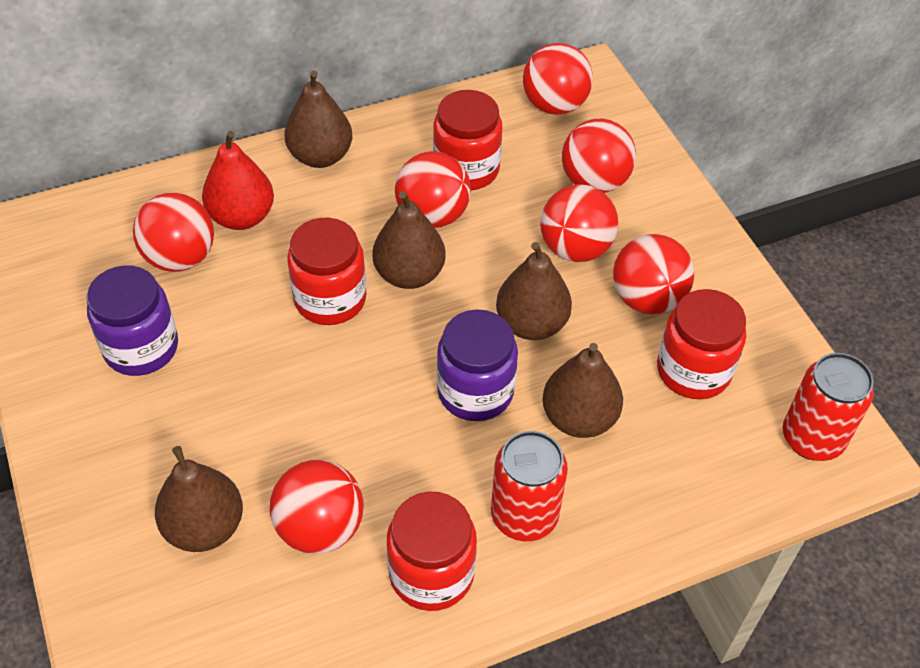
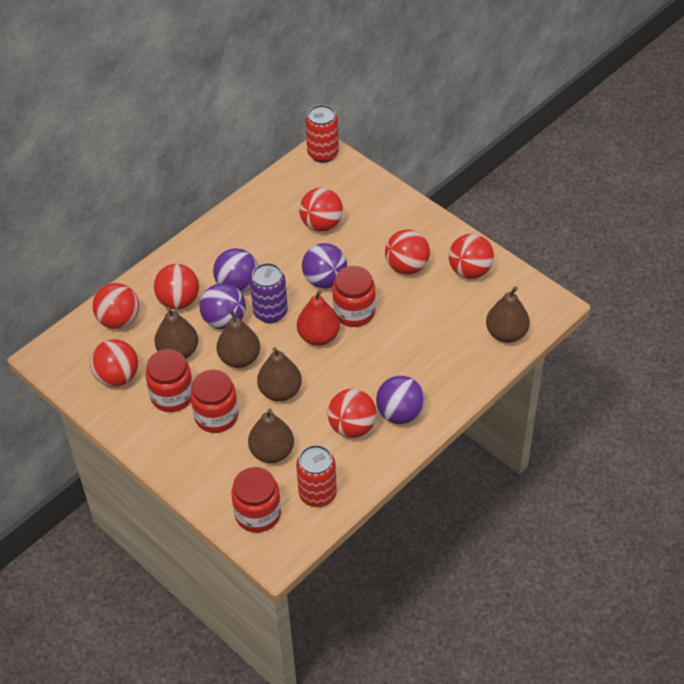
purple ball: 0 -> 4
purple can: 0 -> 1
purple jar: 2 -> 0

